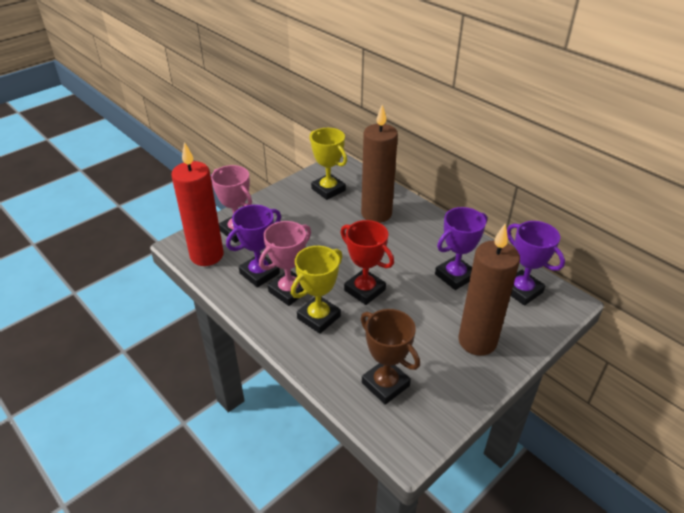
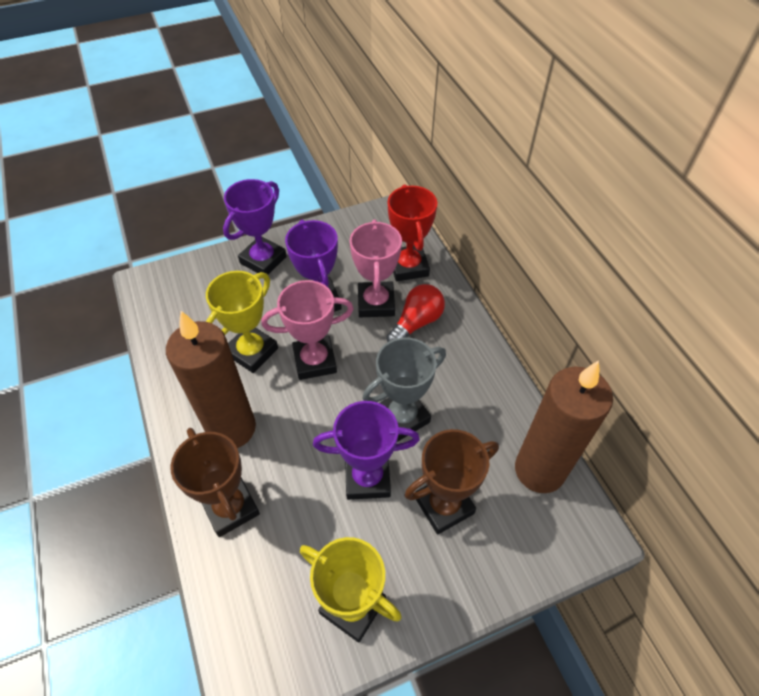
brown trophy: 1 -> 2
grey trophy: 0 -> 1
red candle: 1 -> 0
red light bulb: 0 -> 1

